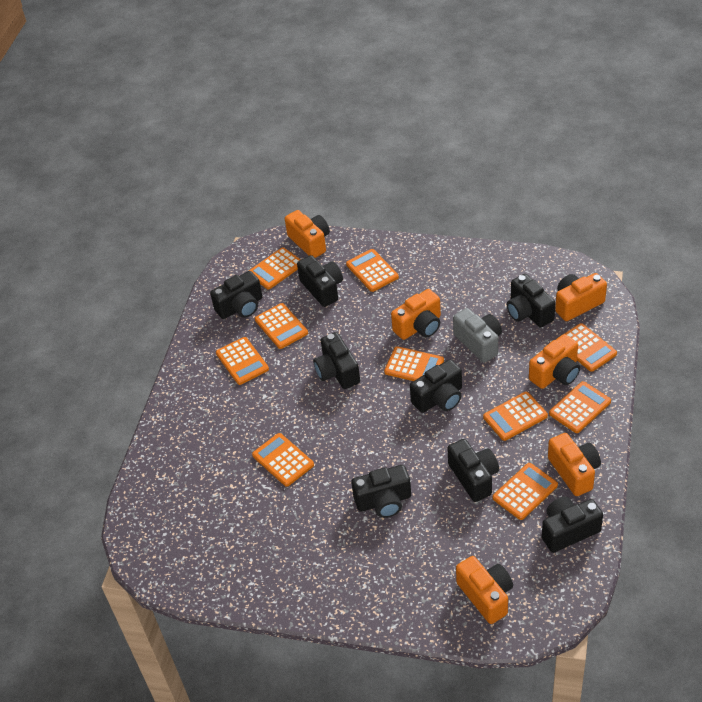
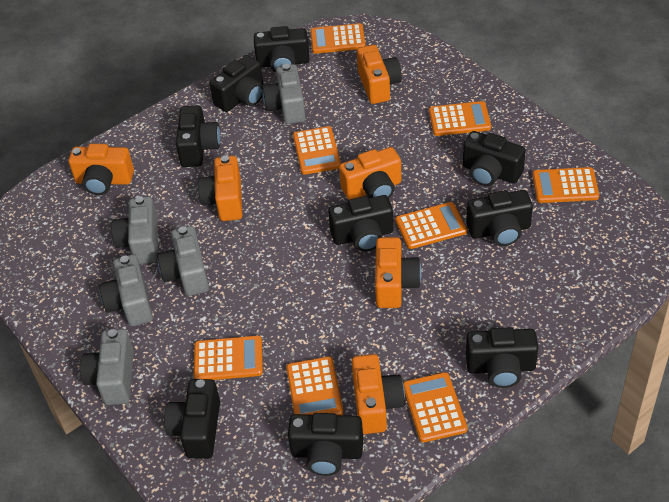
black camera: 8 -> 9
grey camera: 1 -> 5
orange calculator: 10 -> 8

